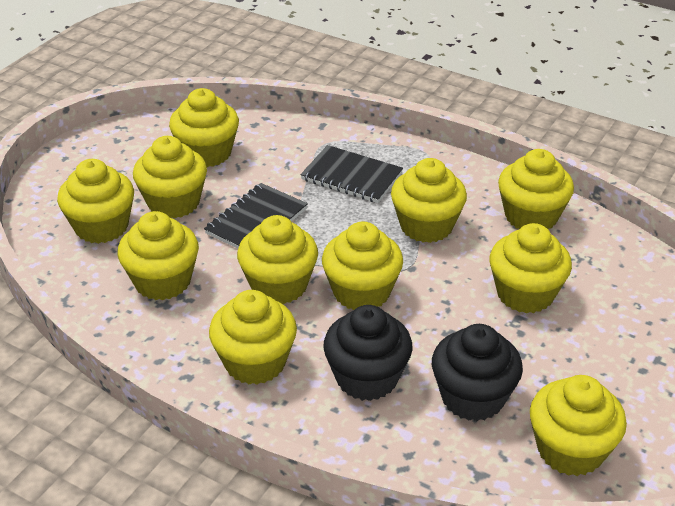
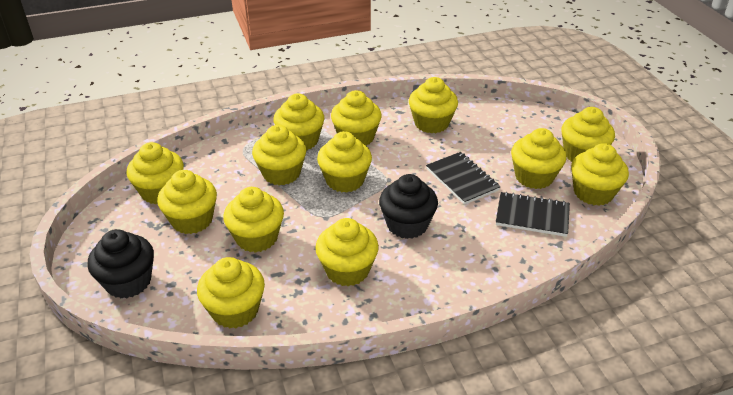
yellow cupcake: 11 -> 13

